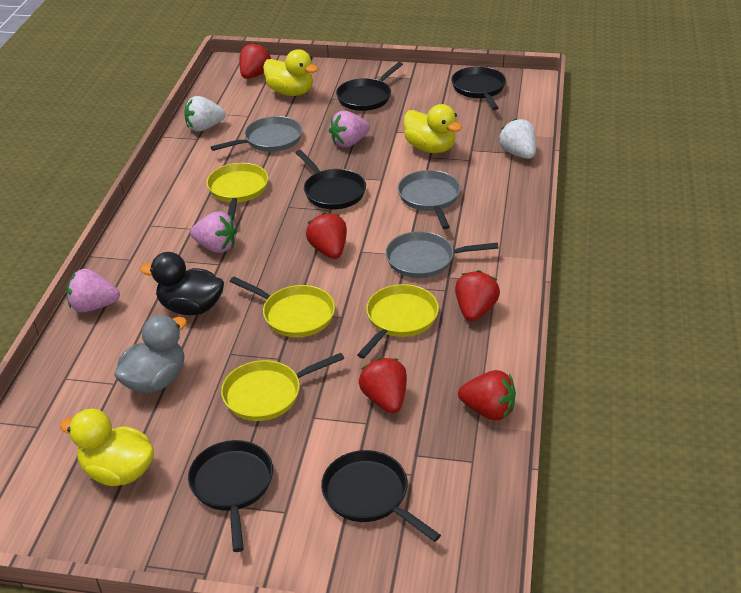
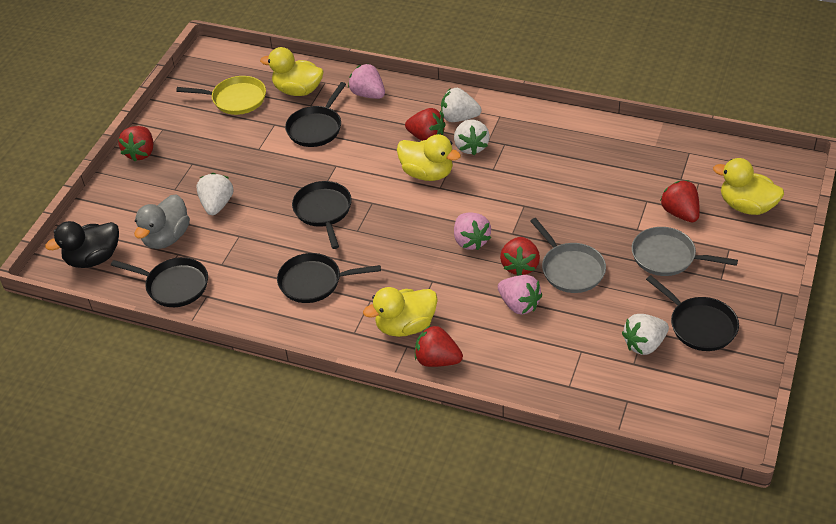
grey pan: 3 -> 2
white strawberry: 2 -> 4
yellow duck: 3 -> 4
yellow pan: 4 -> 1

